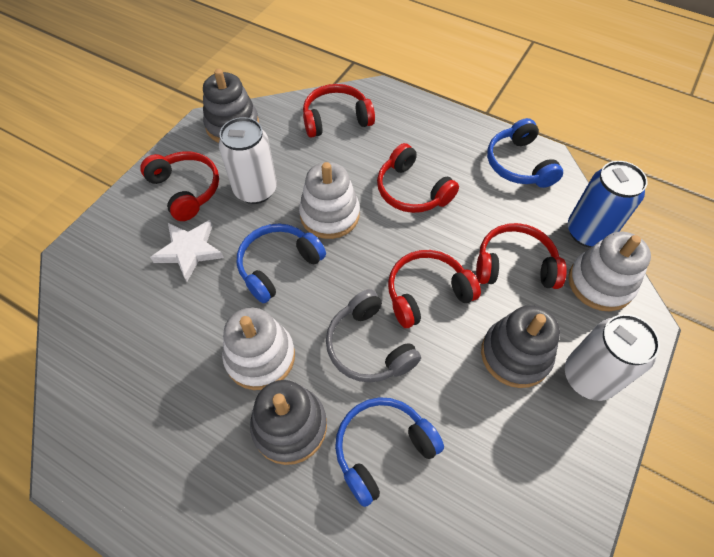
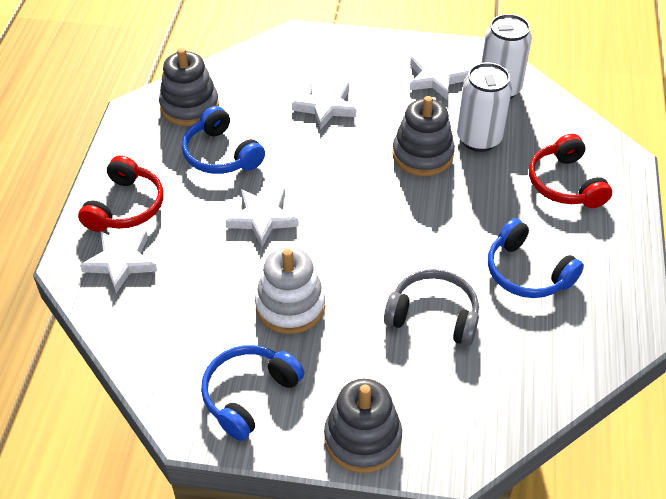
blue can: 1 -> 0
red headphones: 5 -> 2
white stacking toy: 3 -> 1
white star: 1 -> 4

